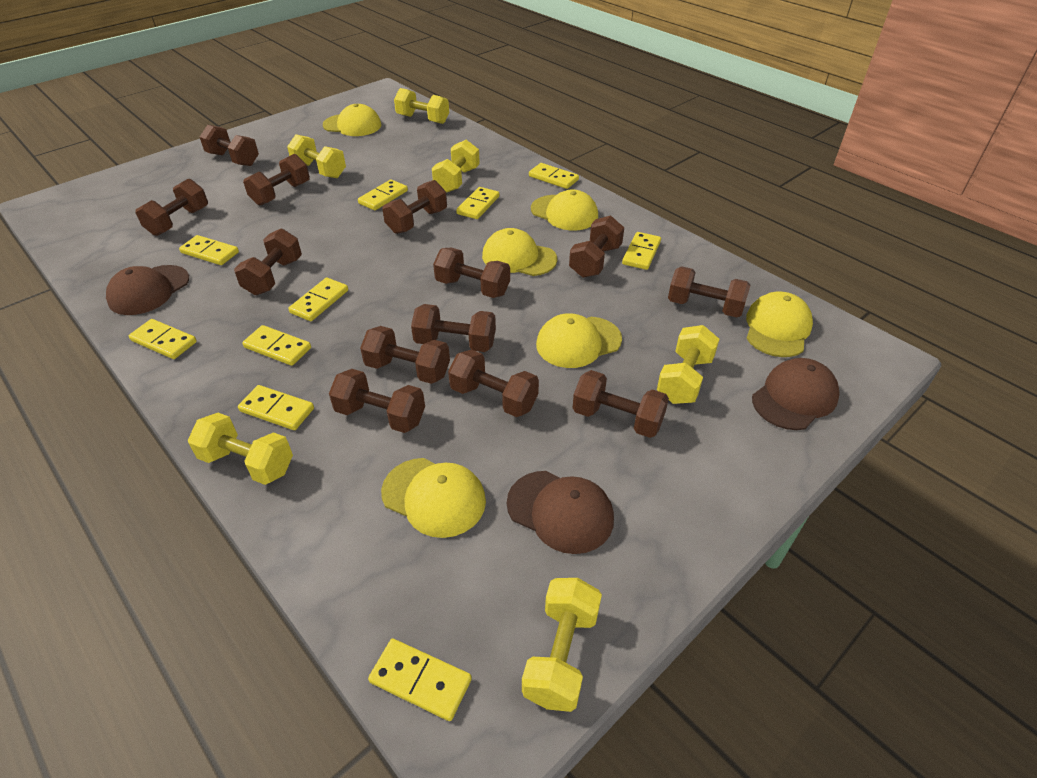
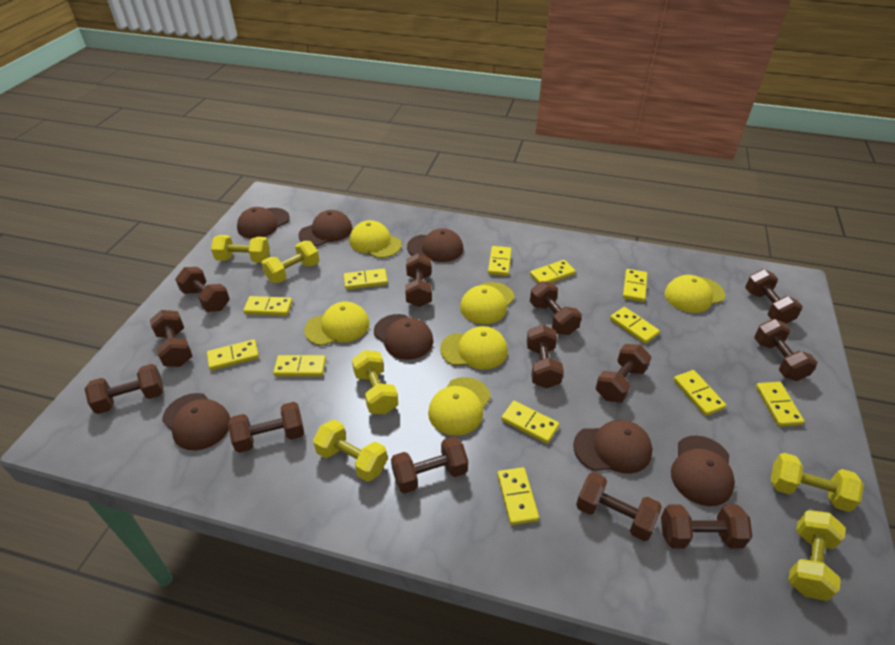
brown cap: 3 -> 7
yellow domino: 10 -> 12

